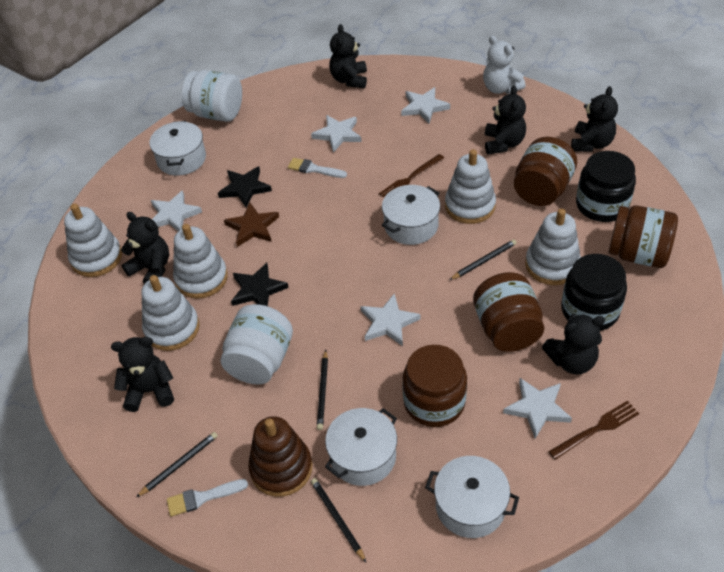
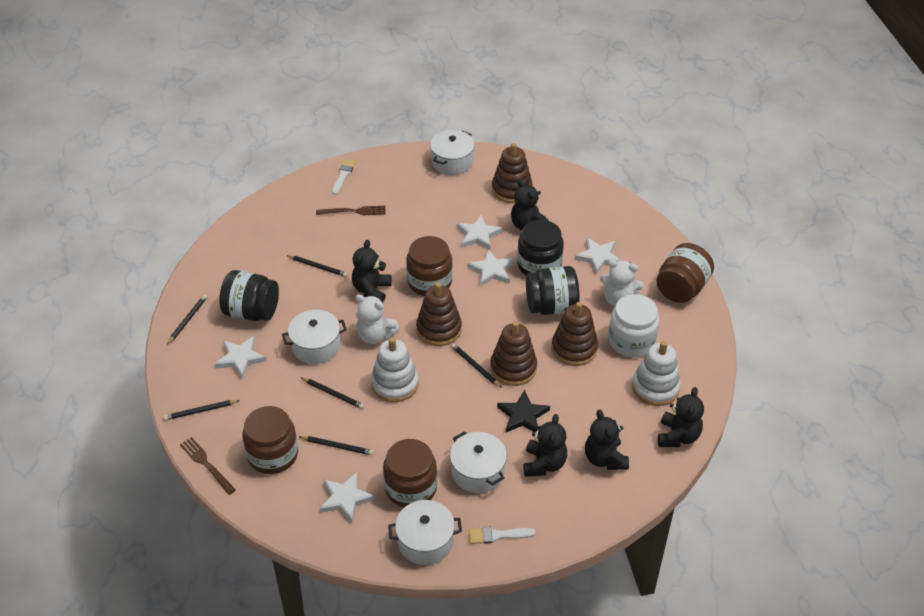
black jar: 2 -> 3
black pencil: 4 -> 6
black star: 2 -> 1
black teddy bear: 6 -> 5
brown stacking toy: 1 -> 4
brown star: 1 -> 0
white jar: 2 -> 1
white stacking toy: 5 -> 2
white teddy bear: 1 -> 2

